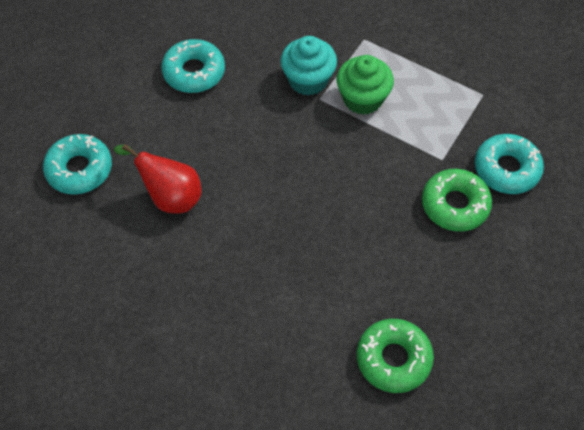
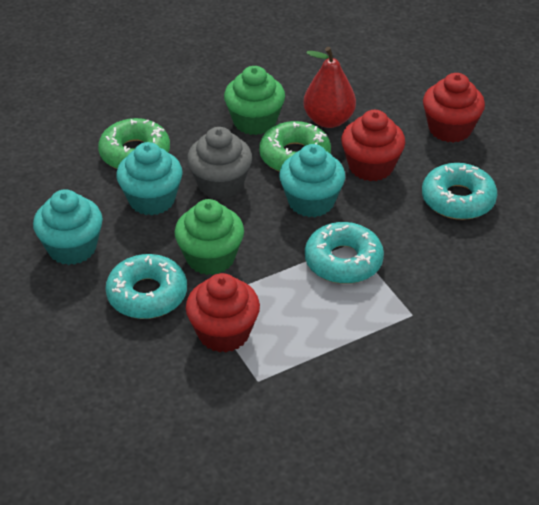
green cupcake: 1 -> 2
grey cupcake: 0 -> 1
red cupcake: 0 -> 3
turquoise cupcake: 1 -> 3

